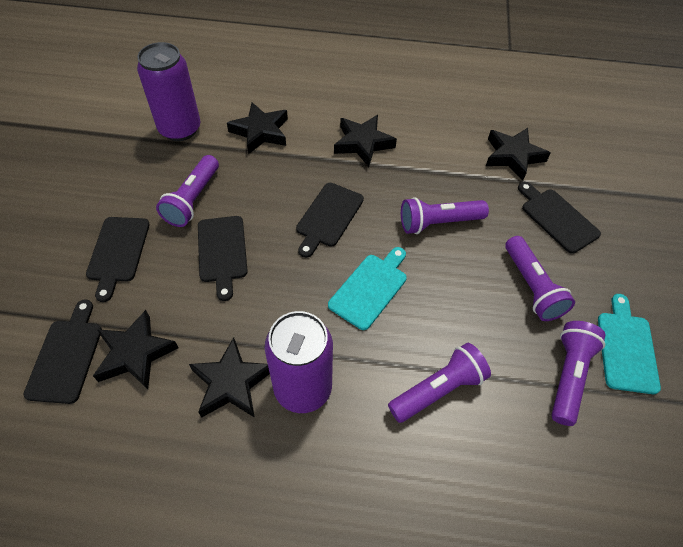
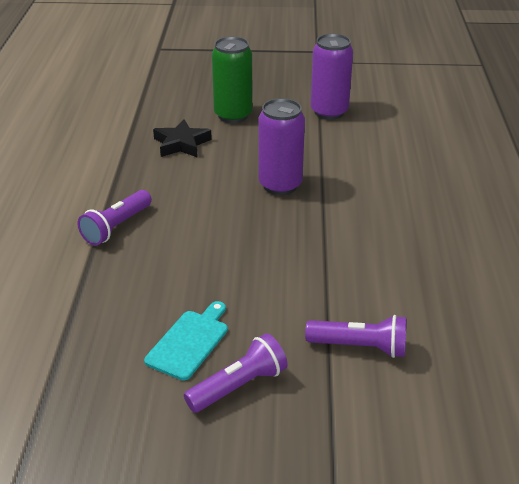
black cutting board: 5 -> 0
black star: 5 -> 1
green can: 0 -> 1
purple flashlight: 5 -> 3
turquoise cutting board: 2 -> 1

